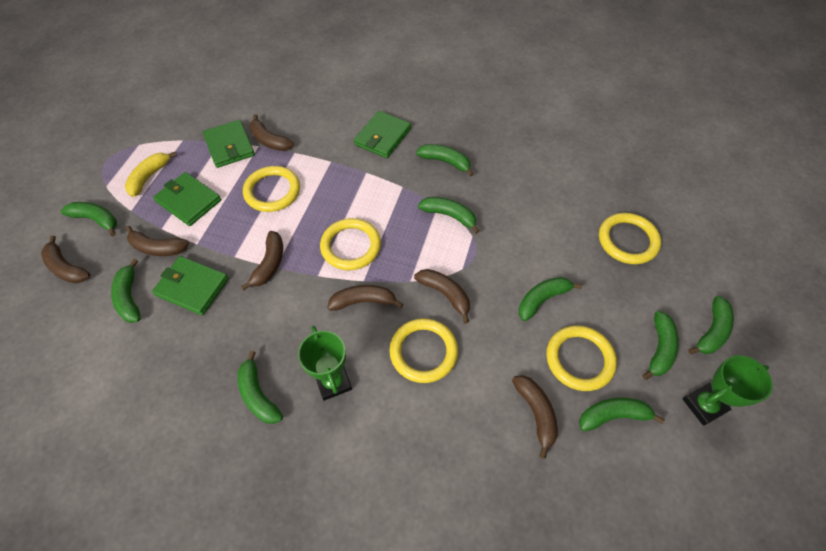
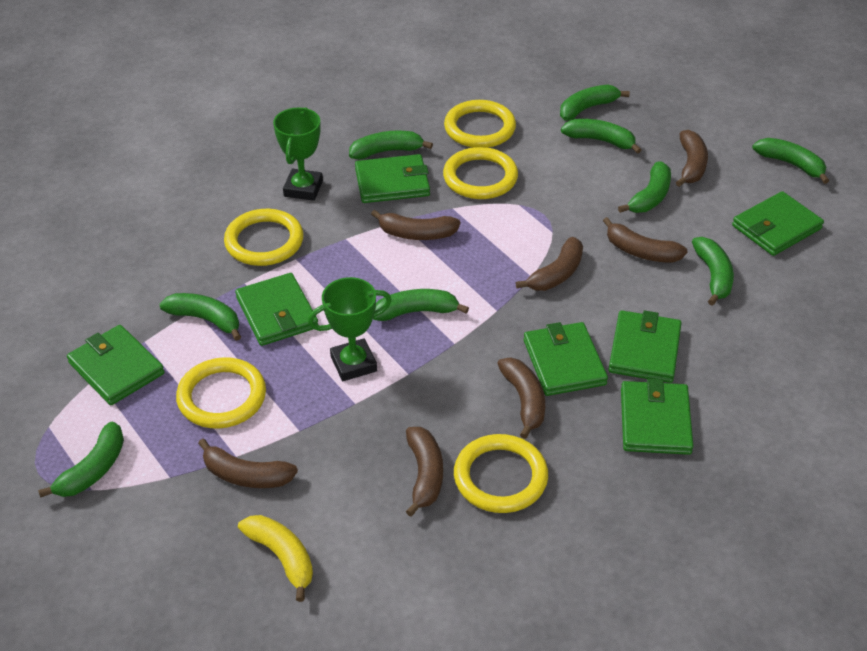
green wallet: 4 -> 7

